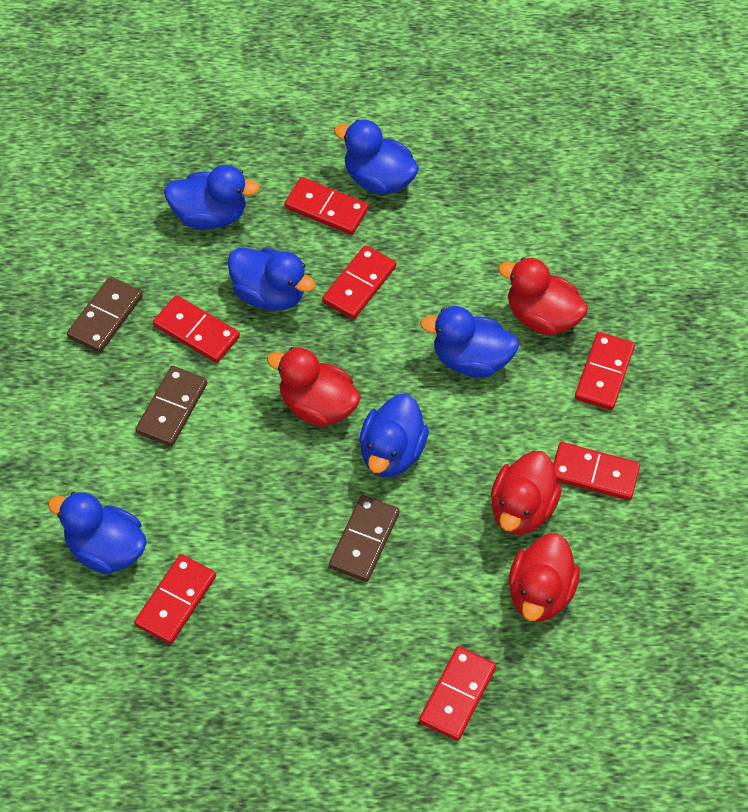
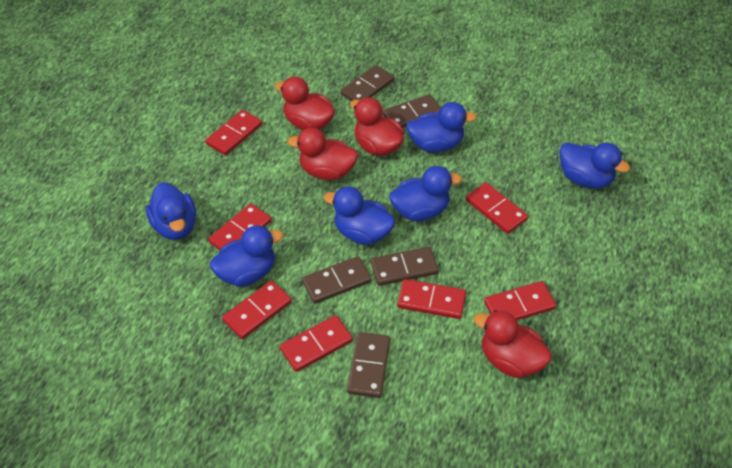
brown domino: 3 -> 5

